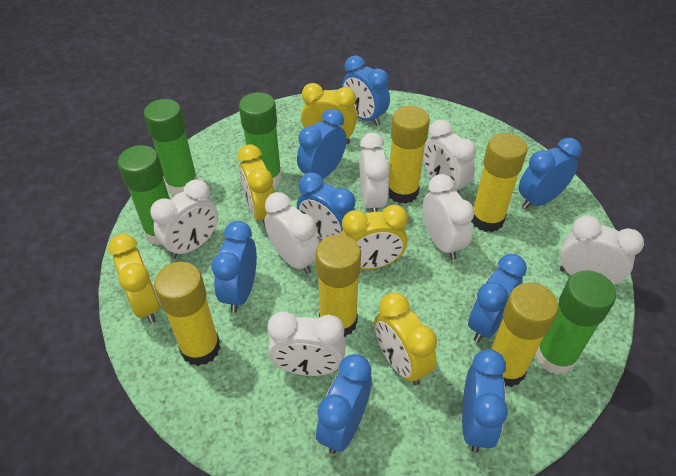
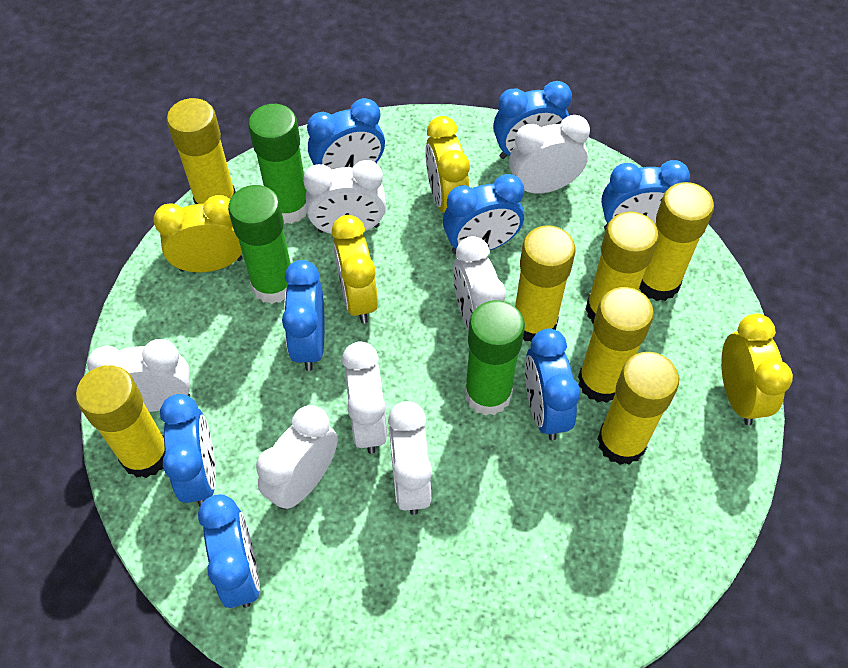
green glue stick: 4 -> 3
yellow clock: 5 -> 4
yellow glue stick: 5 -> 7

